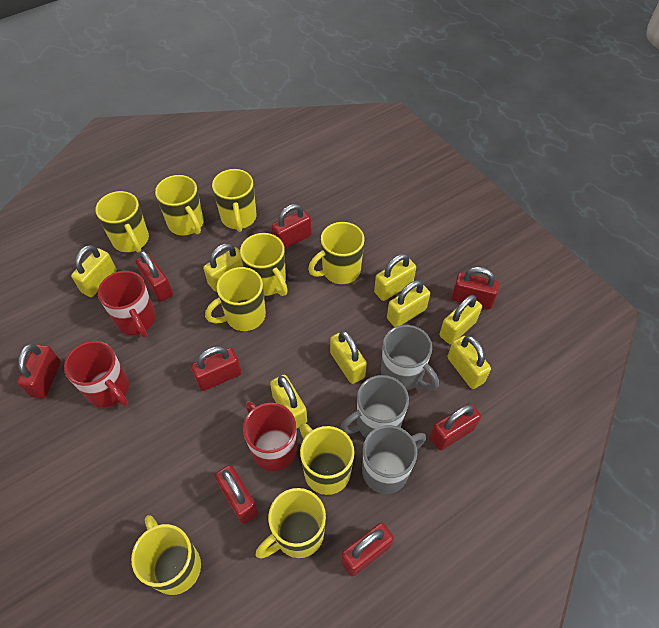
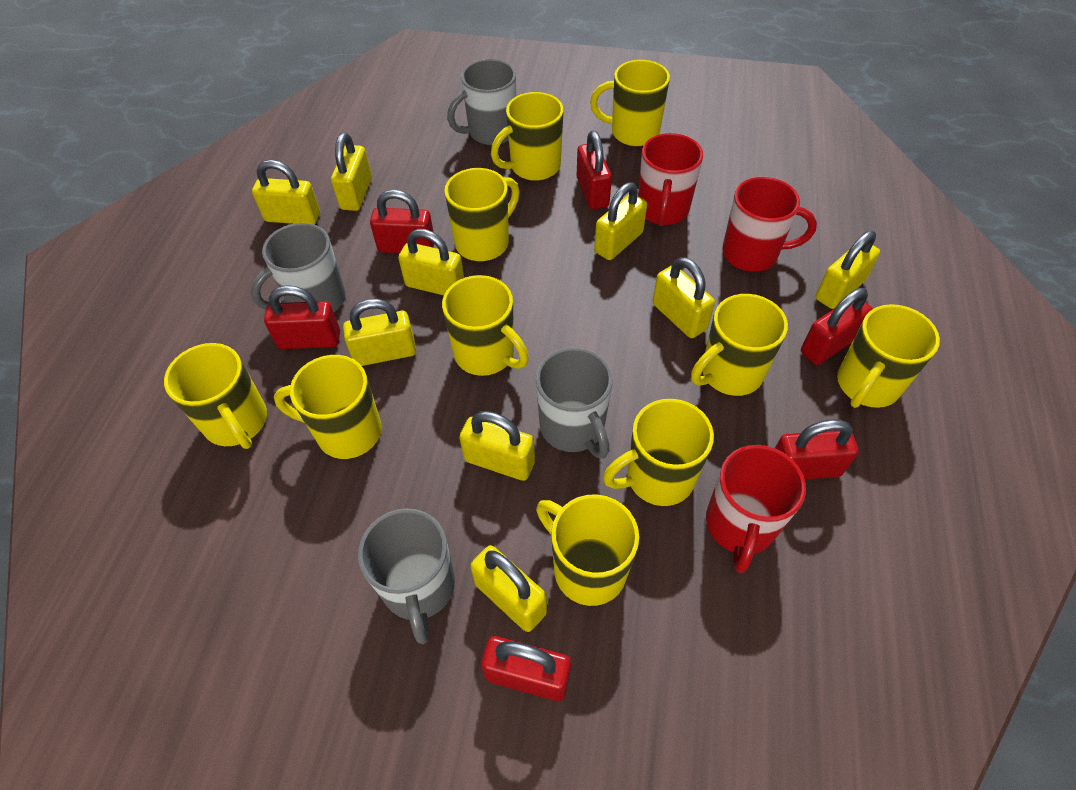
grey mug: 3 -> 4
red padlock: 8 -> 6
yellow mug: 9 -> 10
yellow padlock: 8 -> 9

